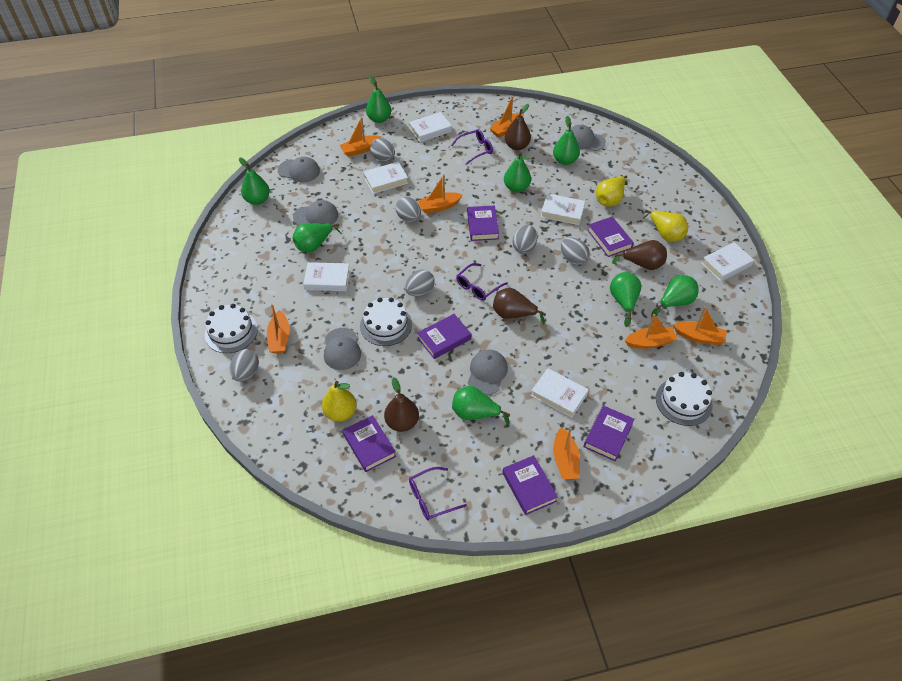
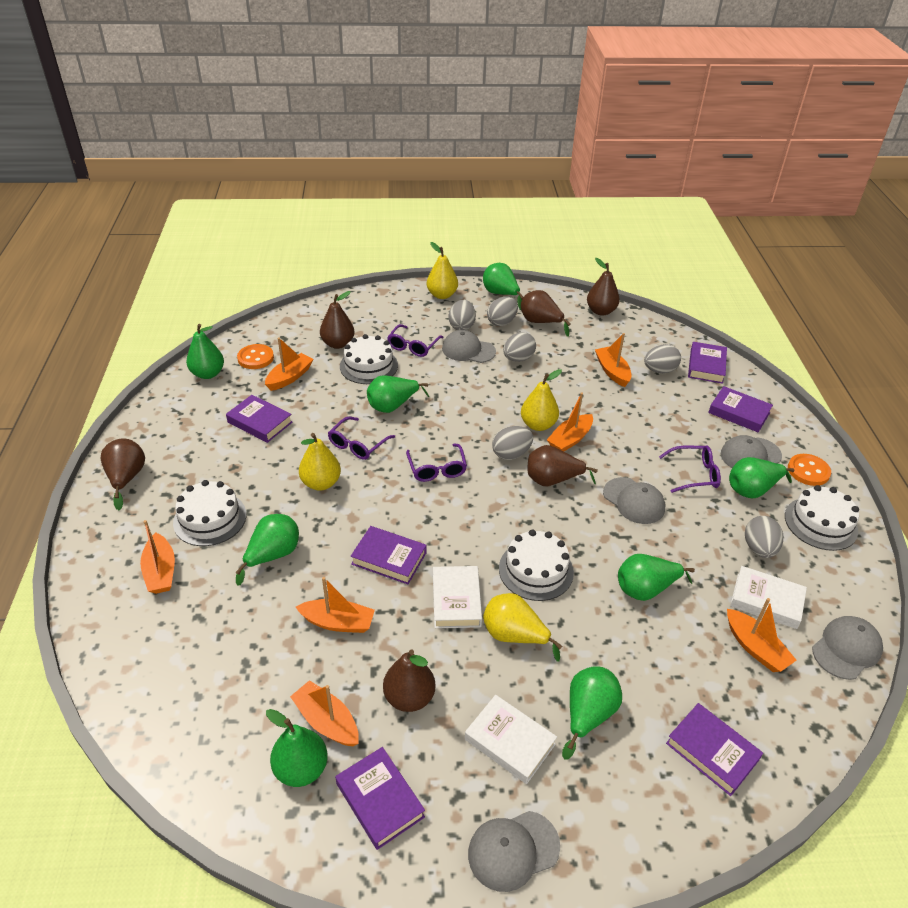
brown pear: 4 -> 6
orange button: 0 -> 2
purple glasses: 3 -> 4
white book: 6 -> 3
white cake: 3 -> 4
yellow pear: 3 -> 4

